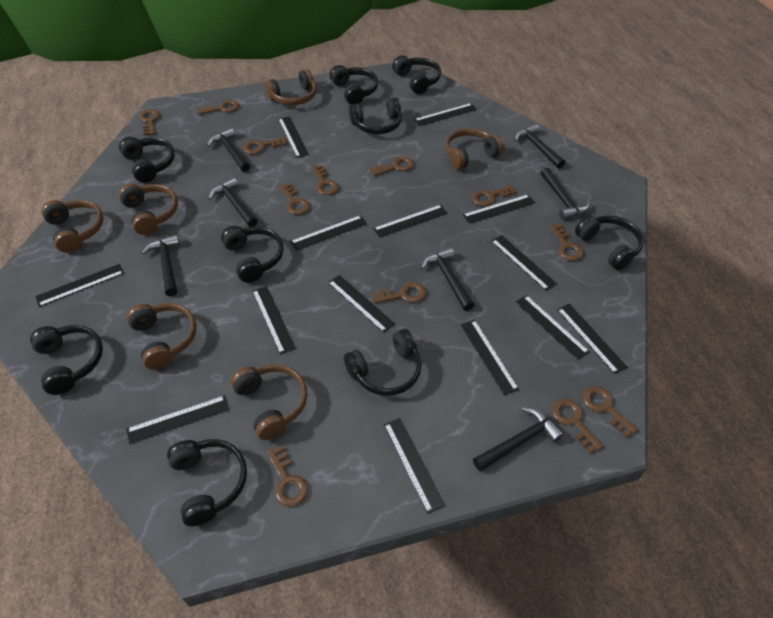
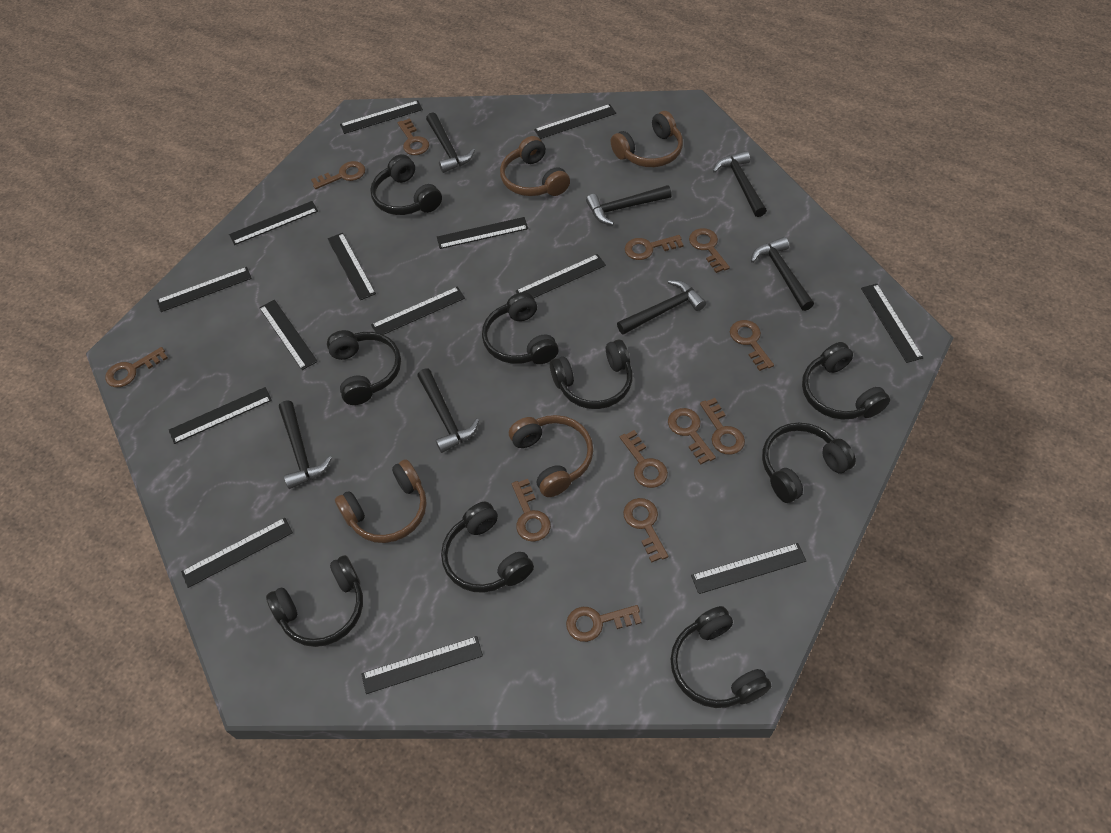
brown headphones: 6 -> 4

